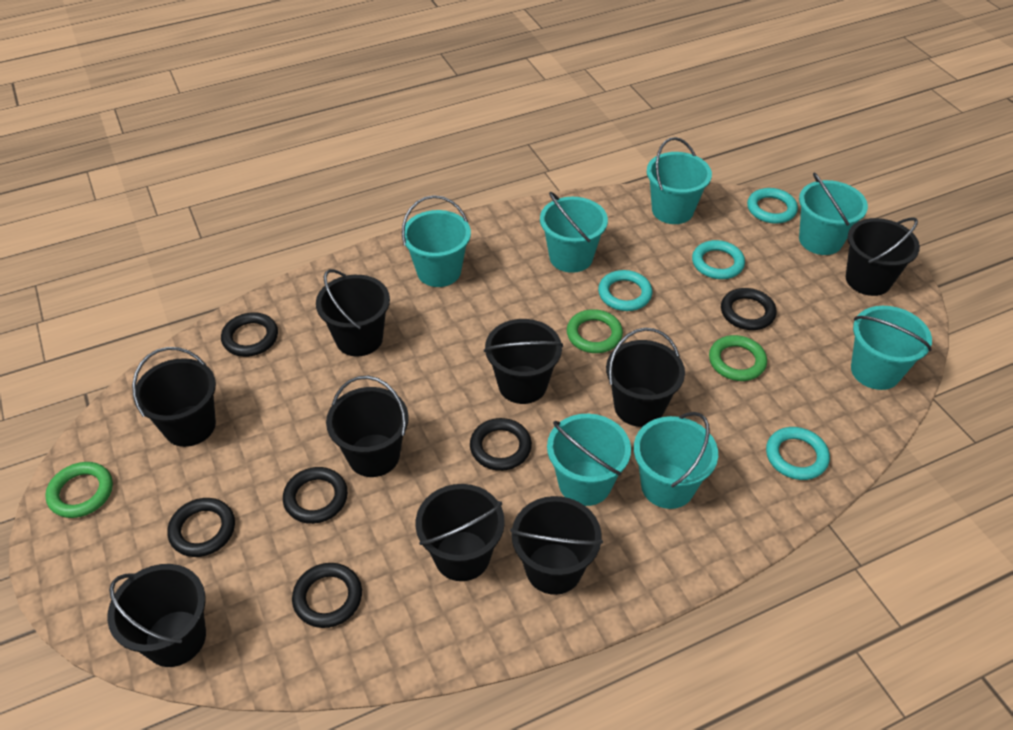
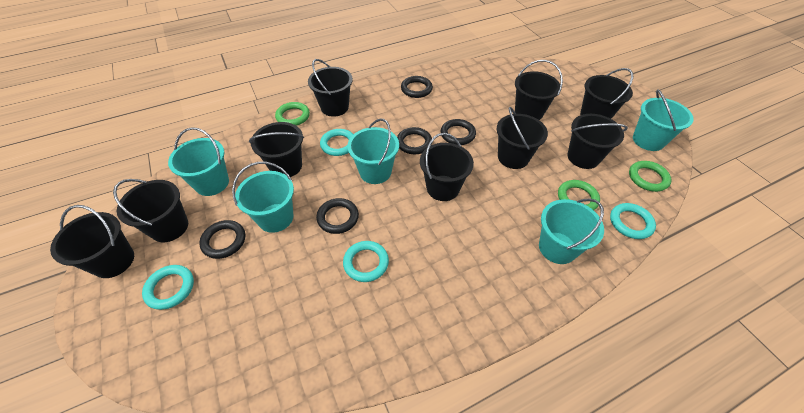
black ring: 6 -> 5
turquoise bucket: 7 -> 5

